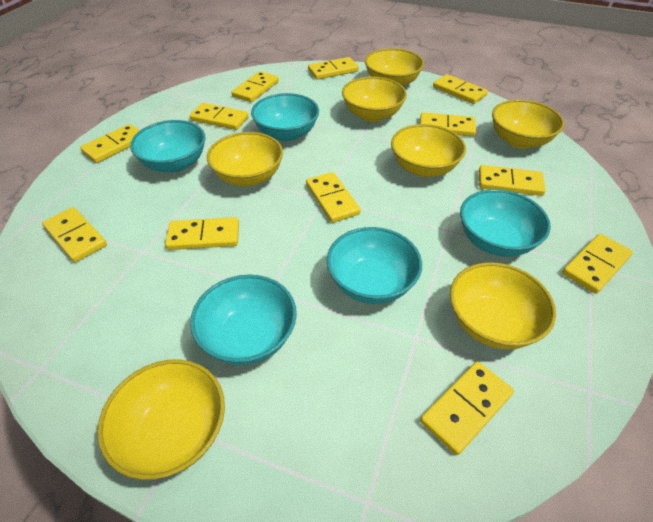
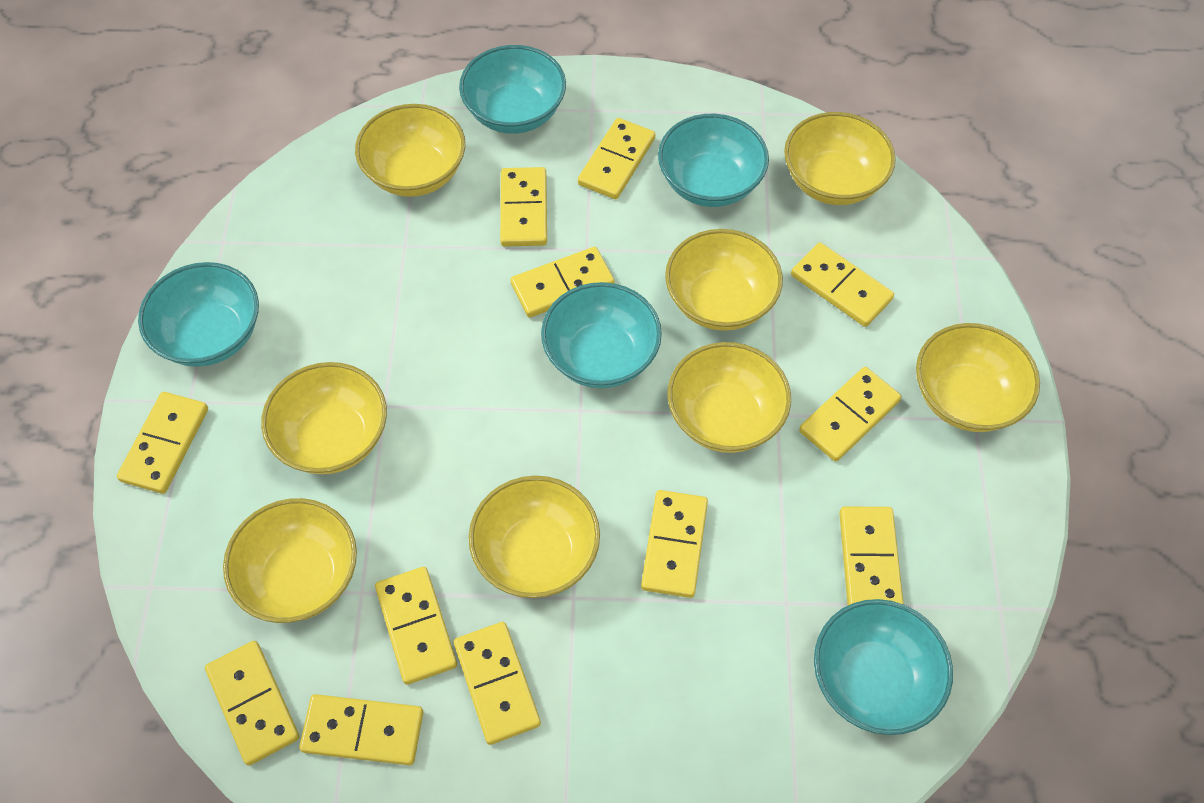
yellow bowl: 7 -> 8

